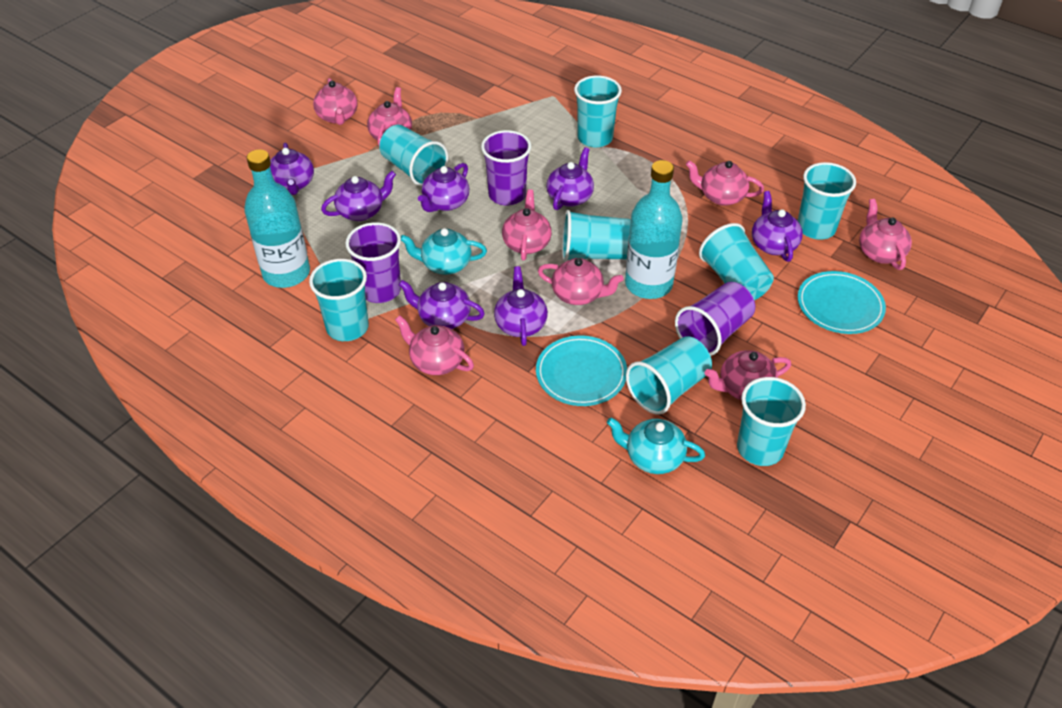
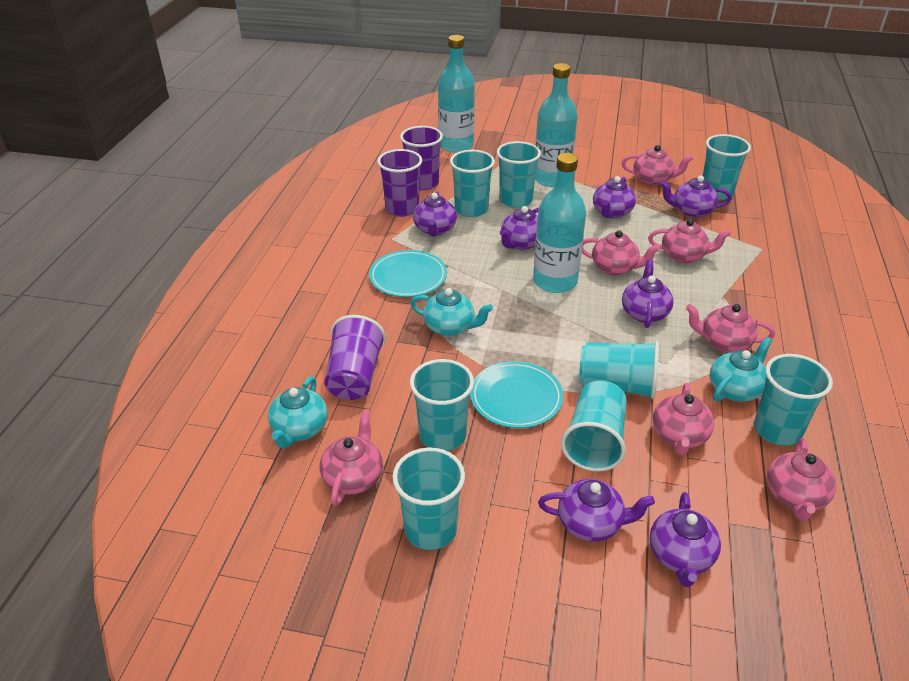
pink teapot: 8 -> 7
turquoise bottle: 2 -> 3
turquoise teapot: 2 -> 3

